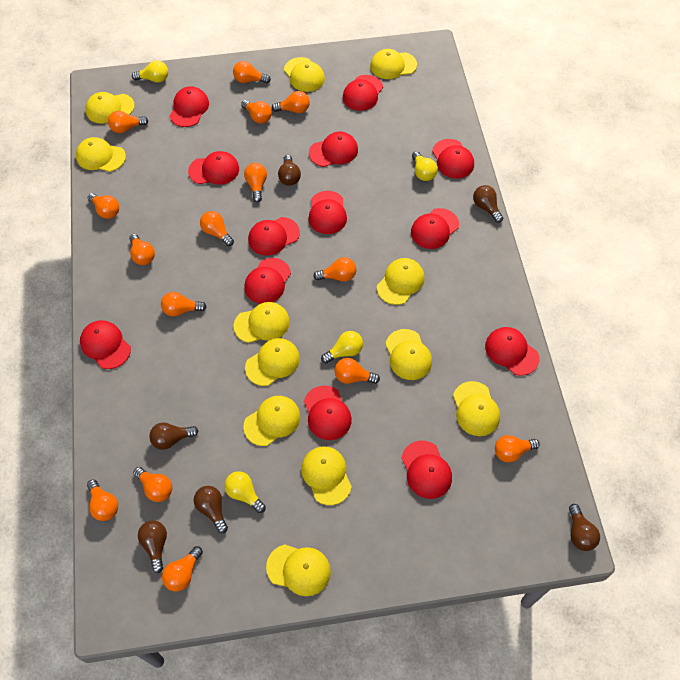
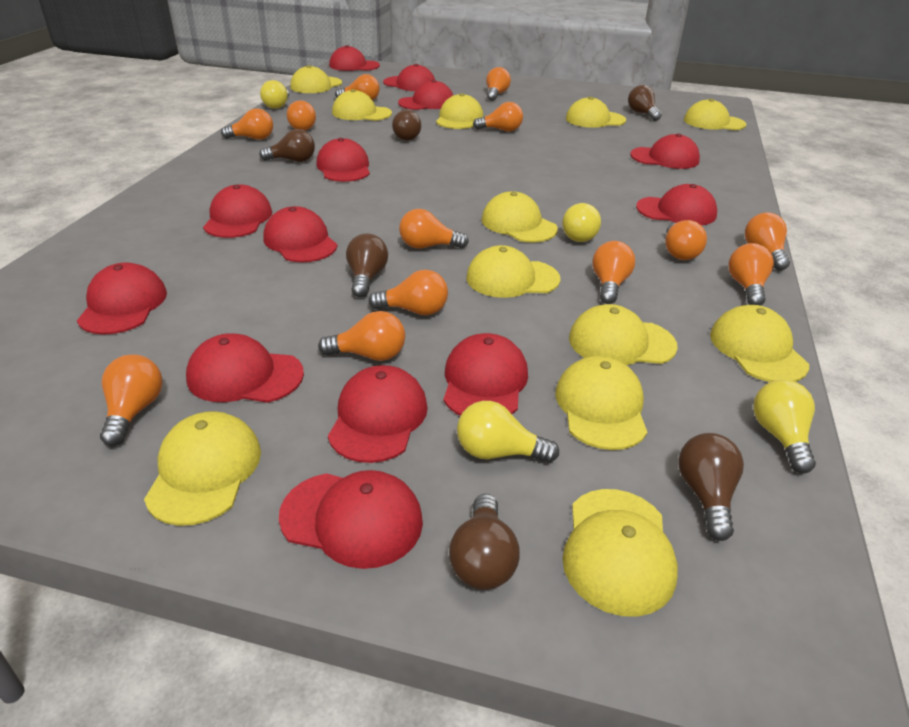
orange light bulb: 15 -> 13

